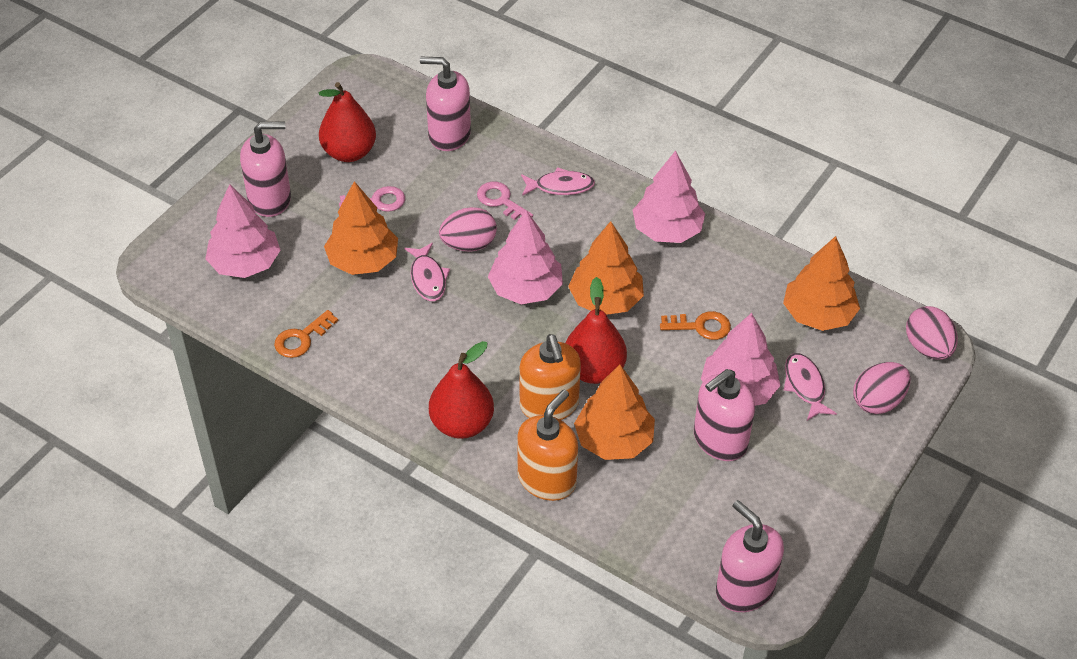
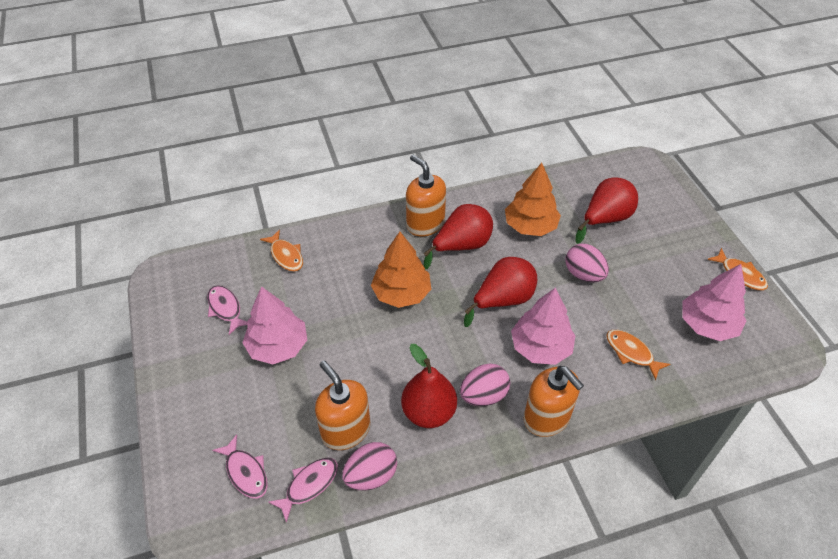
orange fish: 0 -> 3
orange key: 2 -> 0
orange soap dispenser: 2 -> 3
orange tree: 4 -> 2
pink key: 2 -> 0
pink soap dispenser: 4 -> 0
pink tree: 4 -> 3
red pear: 3 -> 4

